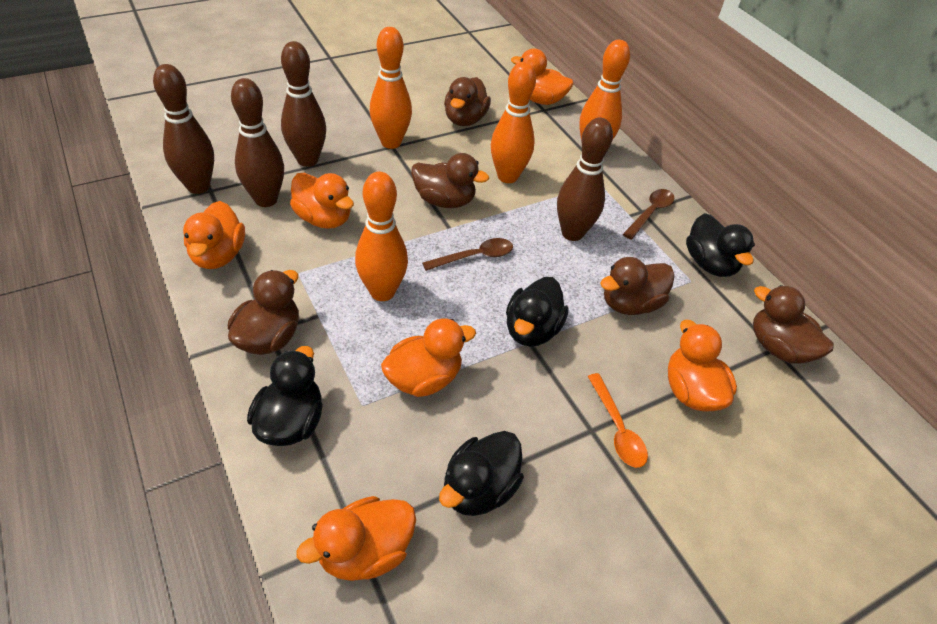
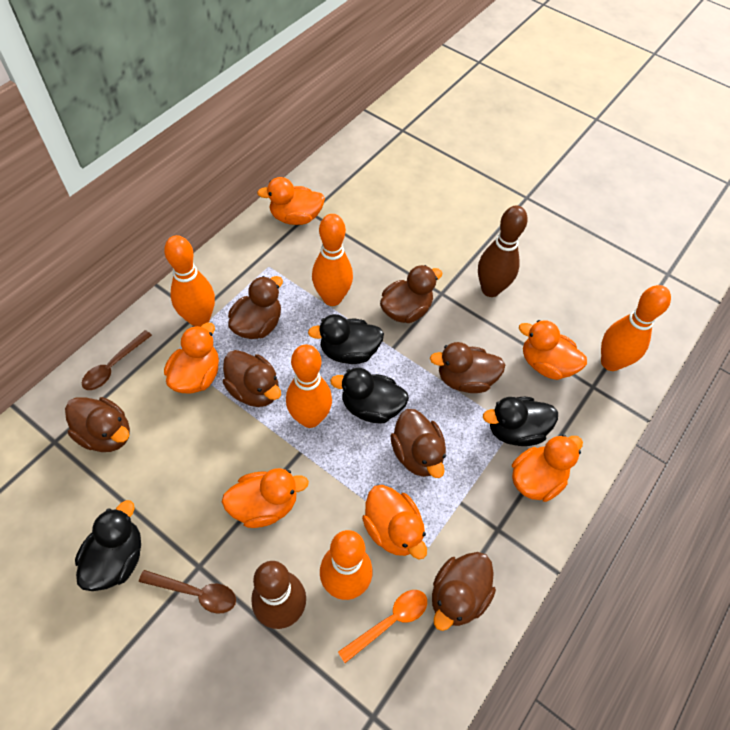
brown bowling pin: 4 -> 2
brown duck: 5 -> 7
orange bowling pin: 4 -> 5

